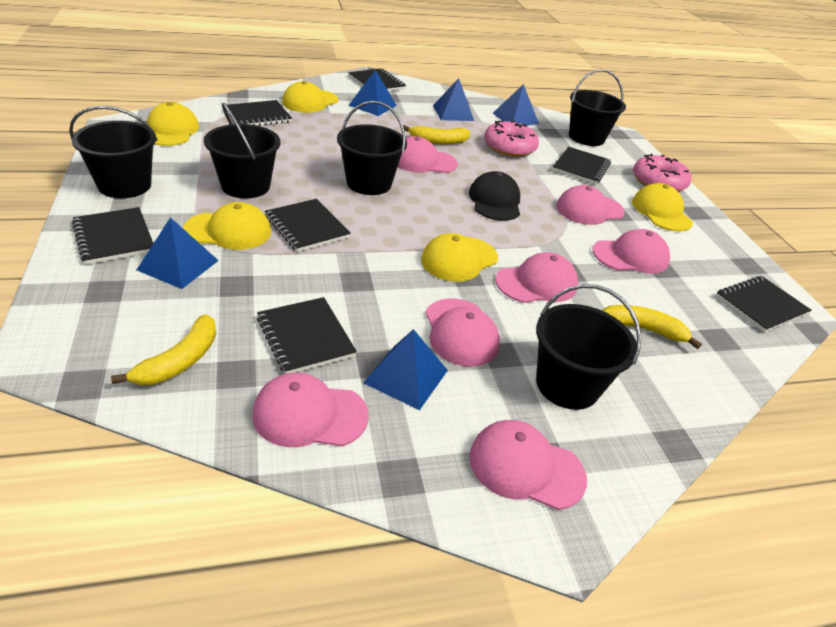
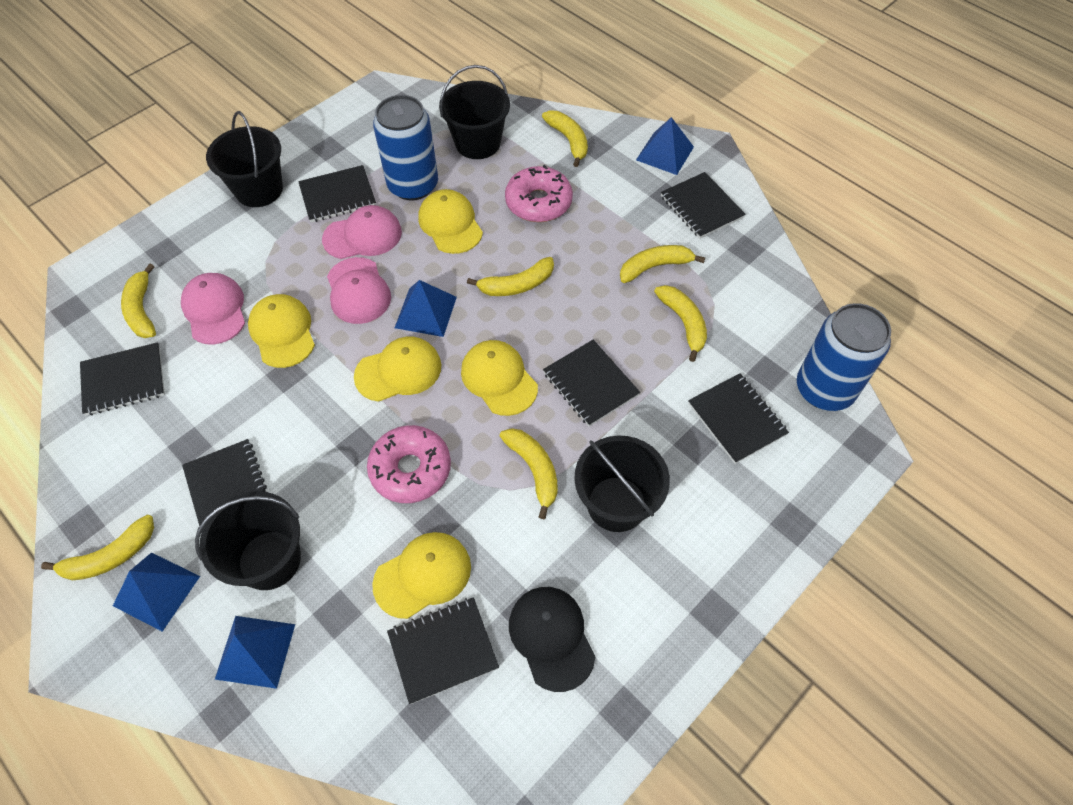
black bucket: 5 -> 4
blue can: 0 -> 2
blue pyramid: 5 -> 4
pink cap: 7 -> 3
yellow banana: 3 -> 7

